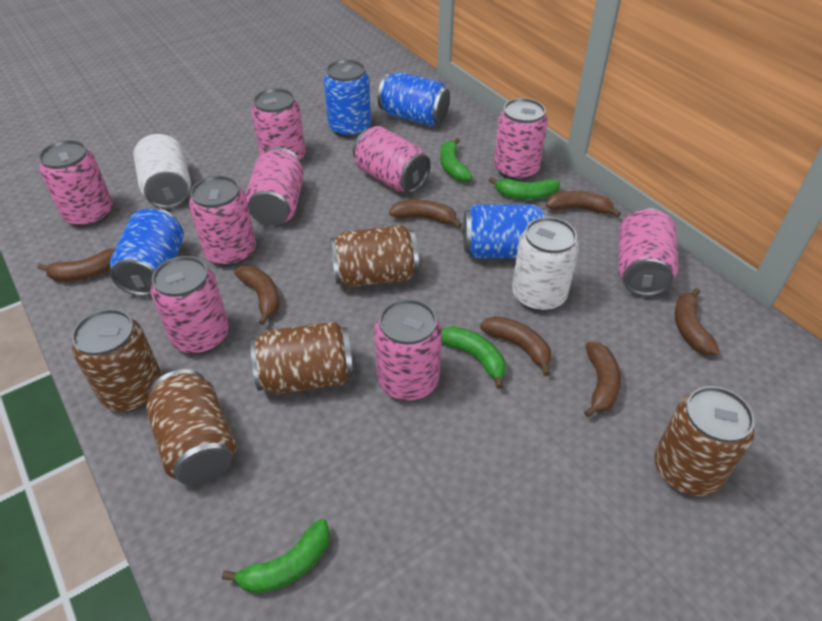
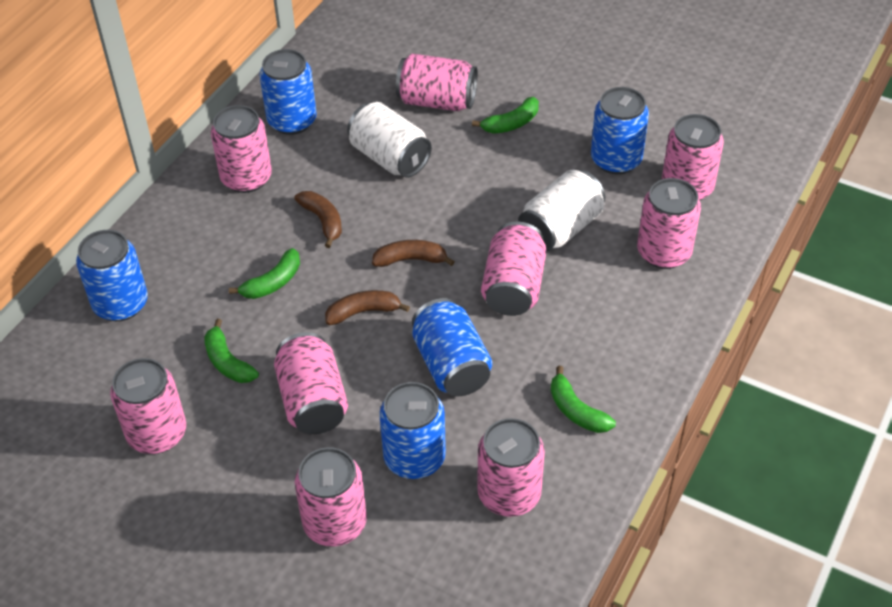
blue can: 4 -> 5
brown banana: 7 -> 3
brown can: 5 -> 0

